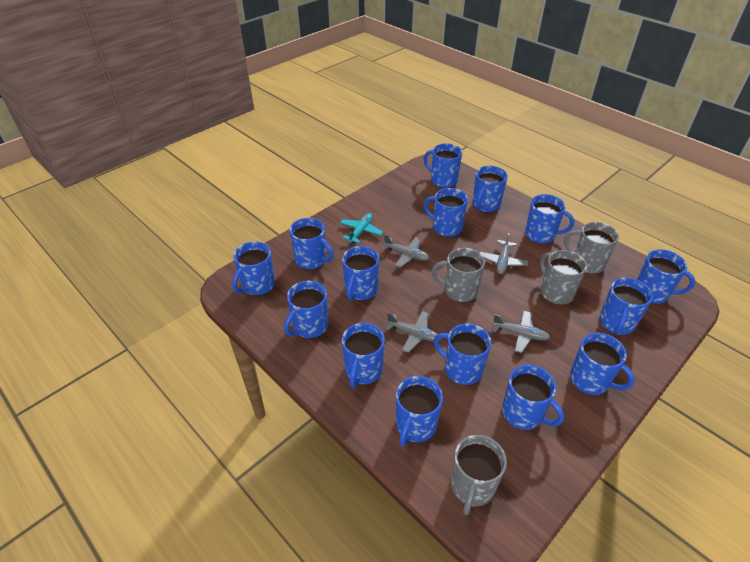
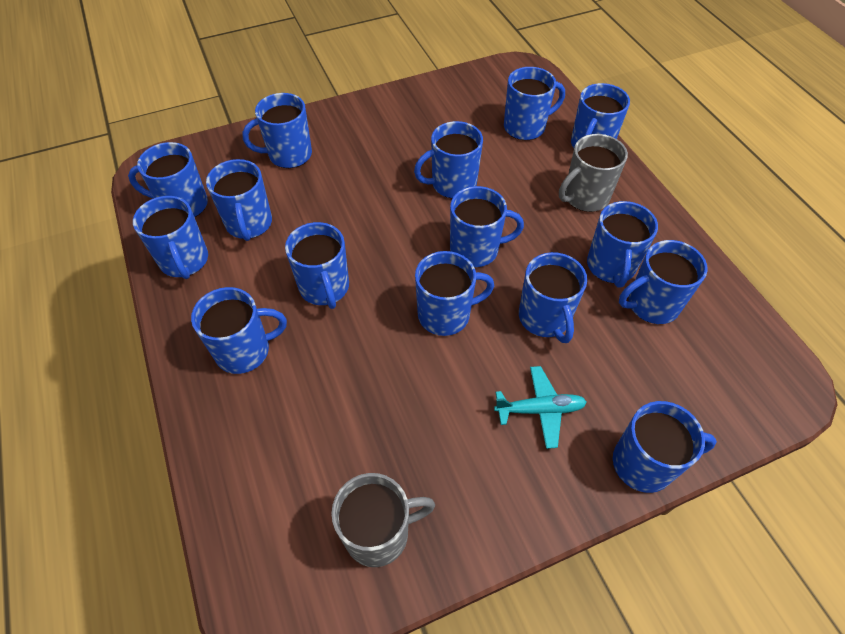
grey mug: 4 -> 2
grey plane: 4 -> 0

